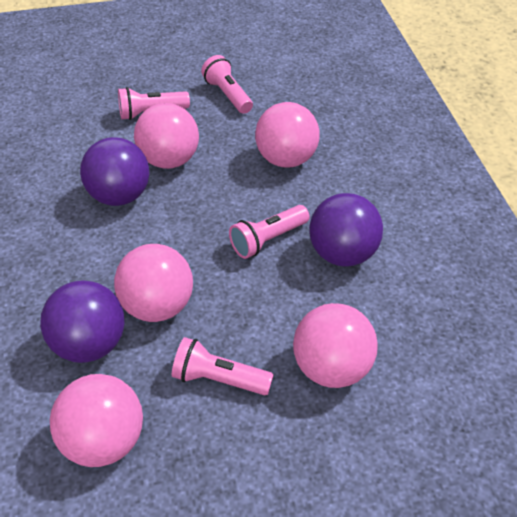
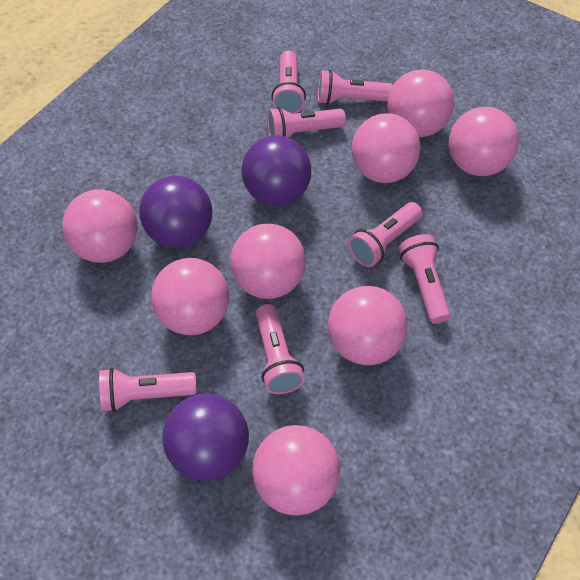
pink ball: 5 -> 8
pink flashlight: 4 -> 7

